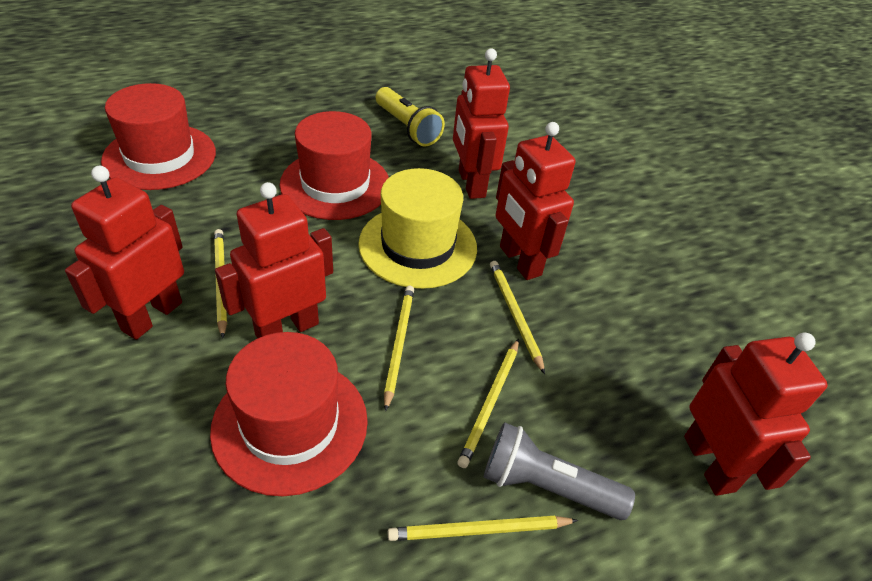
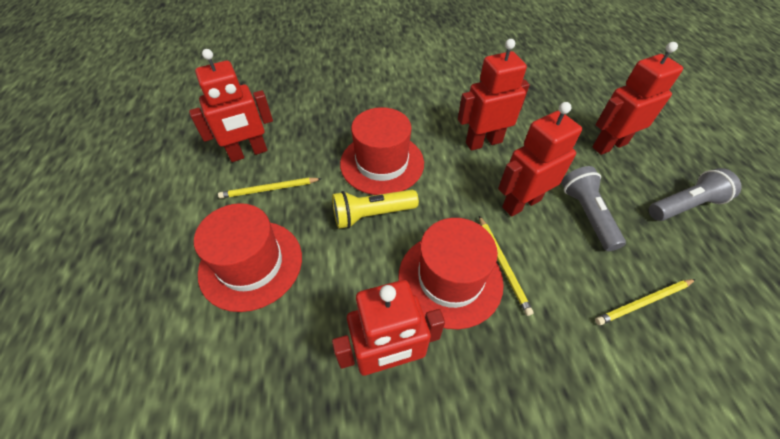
grey flashlight: 1 -> 2
yellow hat: 1 -> 0
yellow pencil: 5 -> 3

